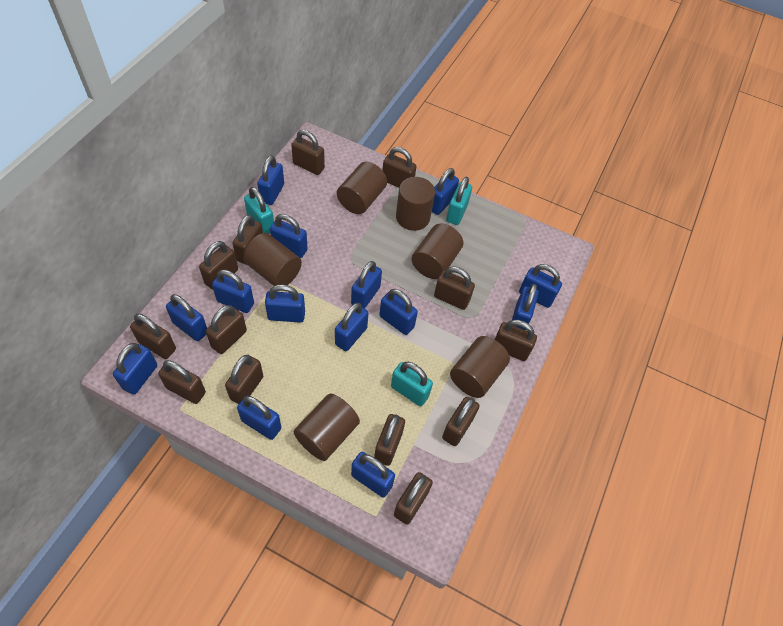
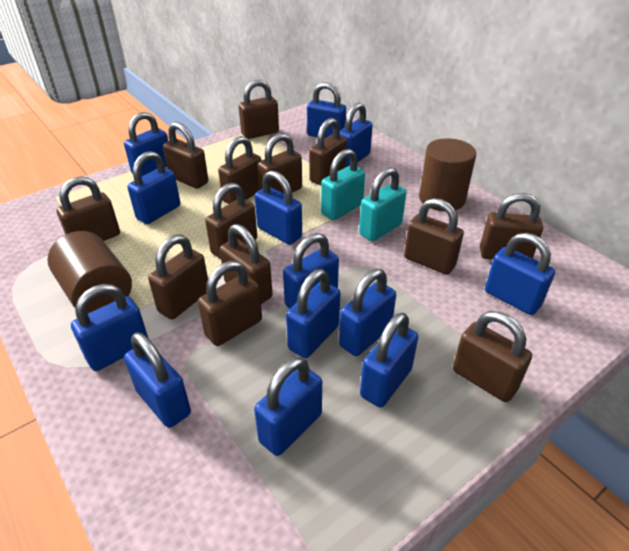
blue padlock: 14 -> 13
brown cylinder: 6 -> 2
turquoise padlock: 3 -> 2

